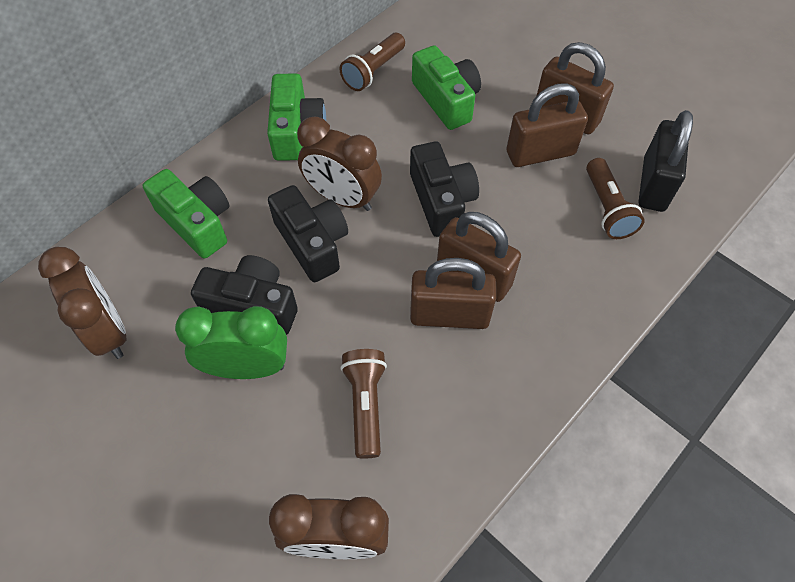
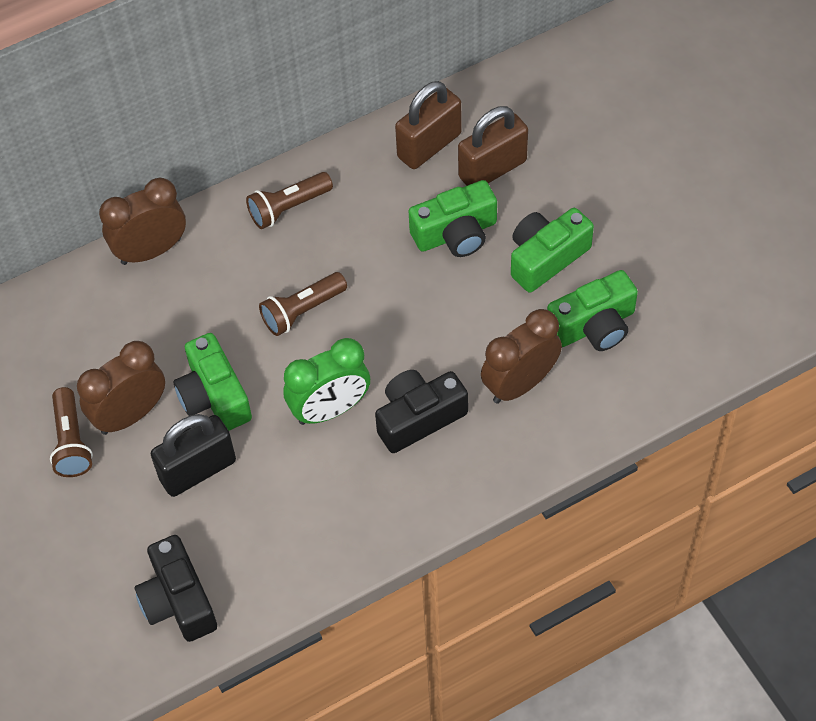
black camera: 3 -> 2
brown padlock: 4 -> 2
green camera: 3 -> 4

